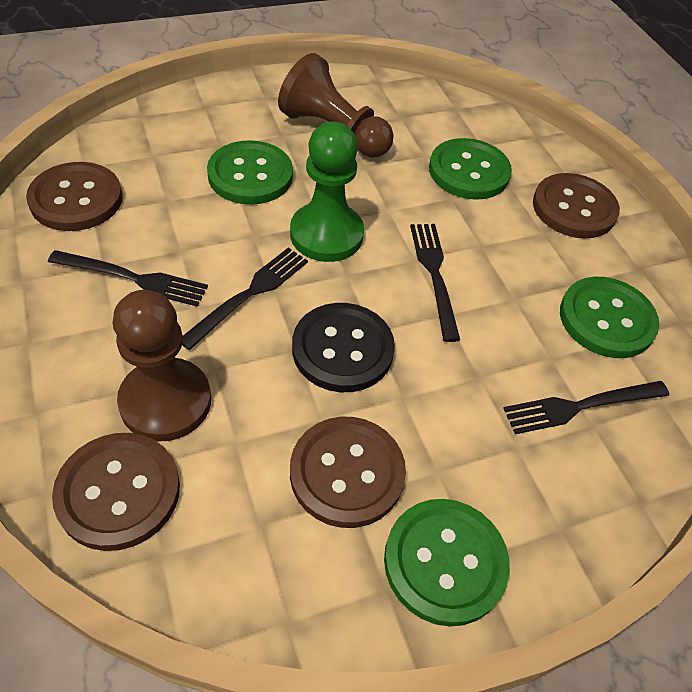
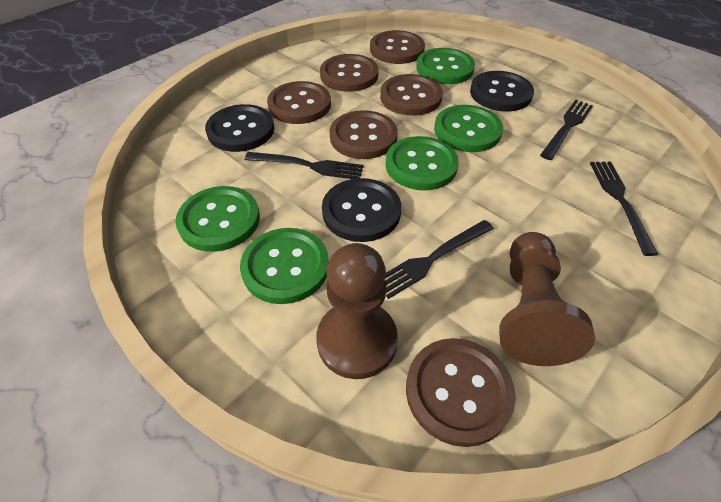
black button: 1 -> 3
brown button: 4 -> 6
green button: 4 -> 5
green pawn: 1 -> 0

